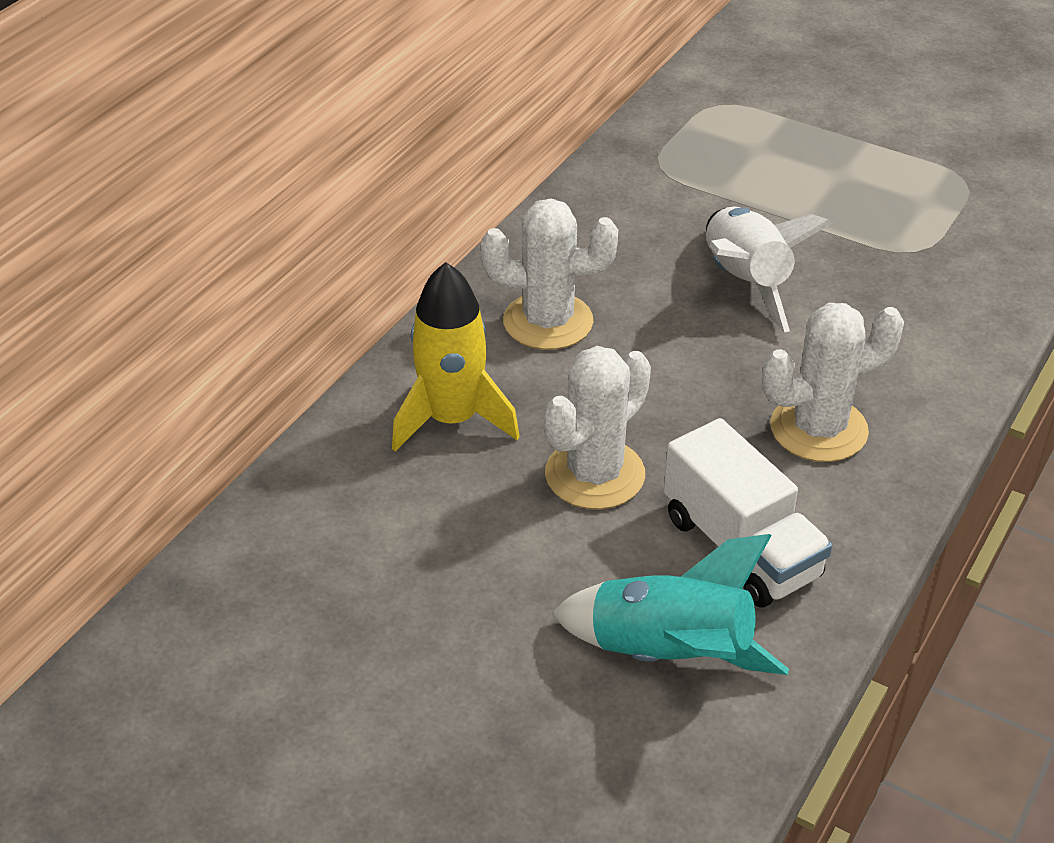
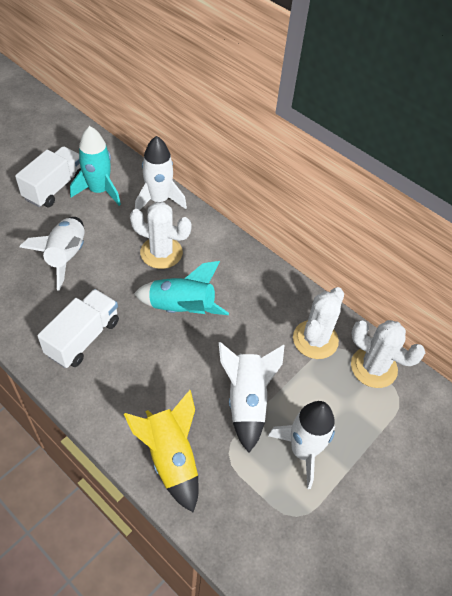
turquoise rocket: 1 -> 2
white rocket: 1 -> 4
white truck: 1 -> 2

